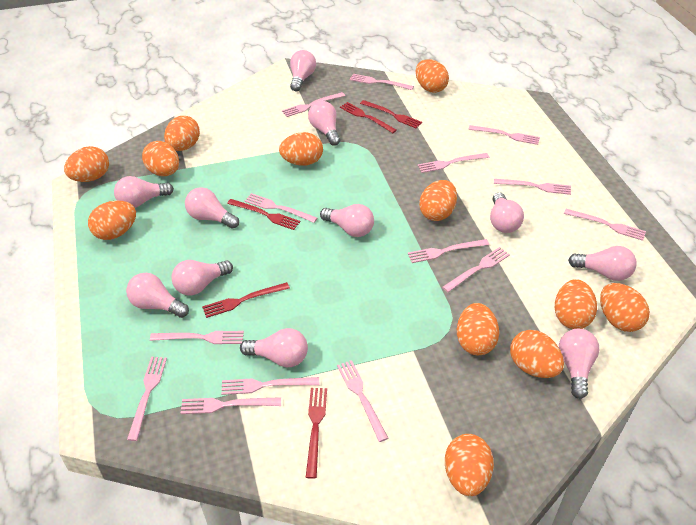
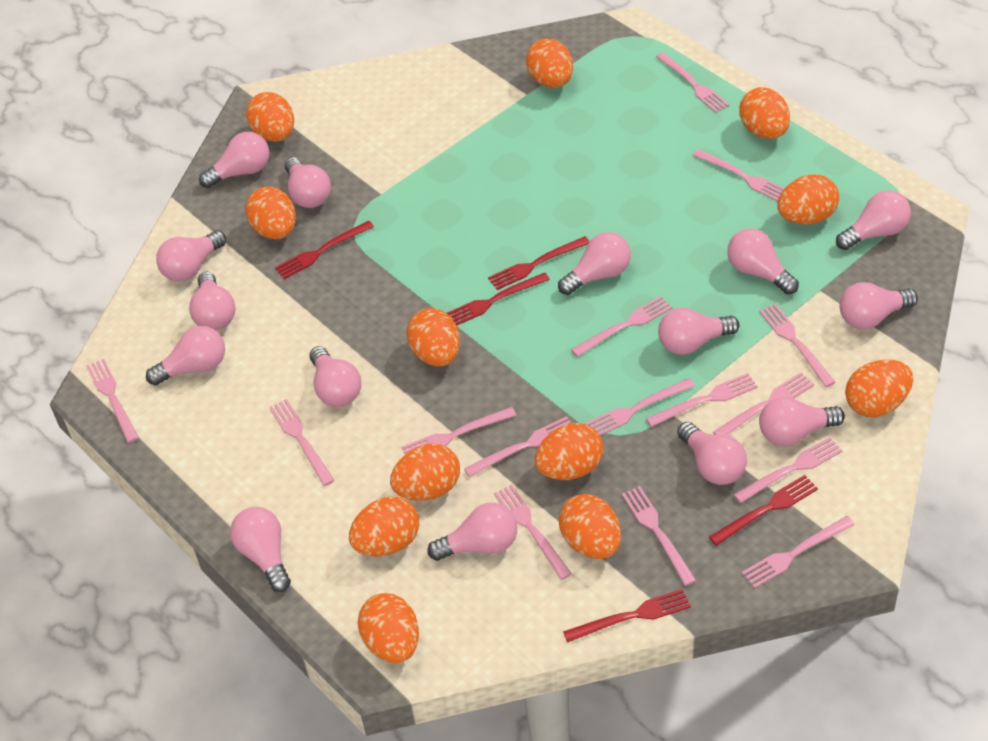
pink fork: 14 -> 15
pink light bulb: 11 -> 15

